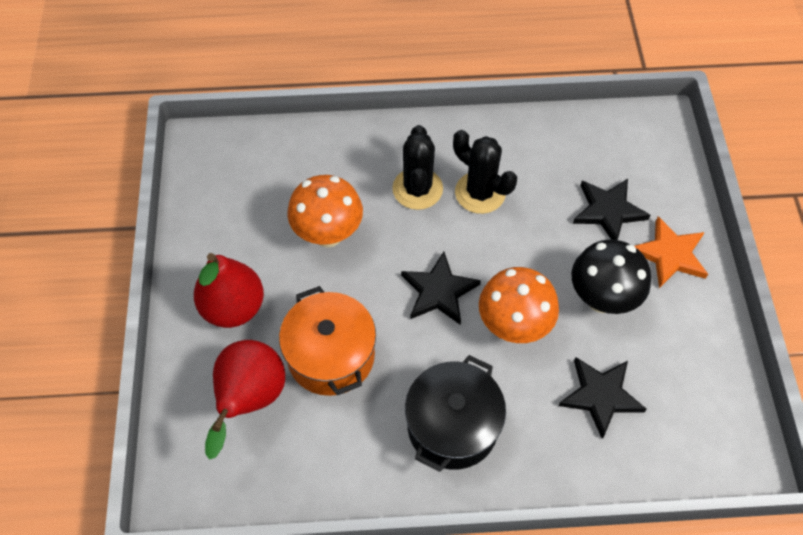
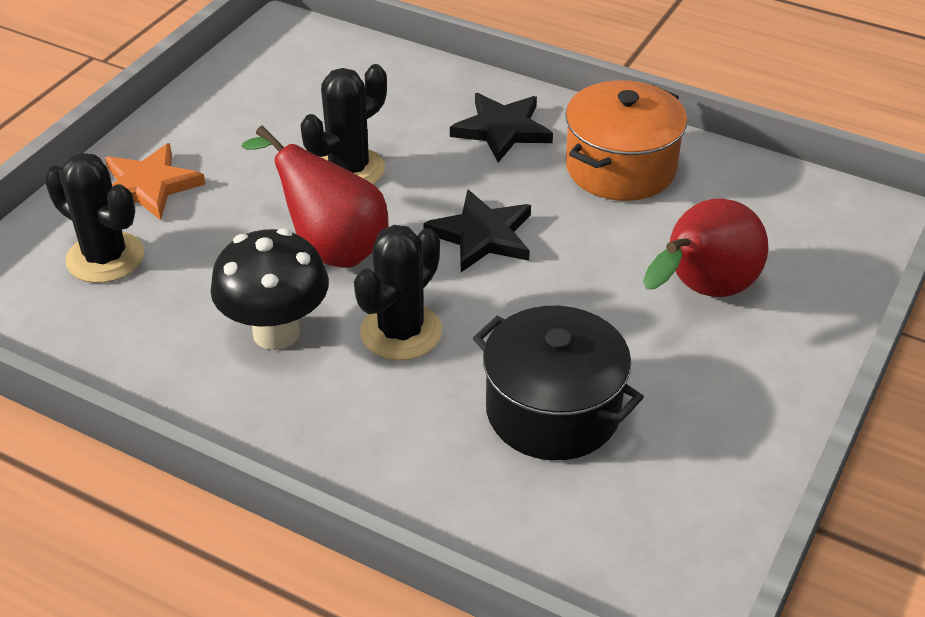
black cactus: 2 -> 3
black star: 3 -> 2
orange mushroom: 2 -> 0

